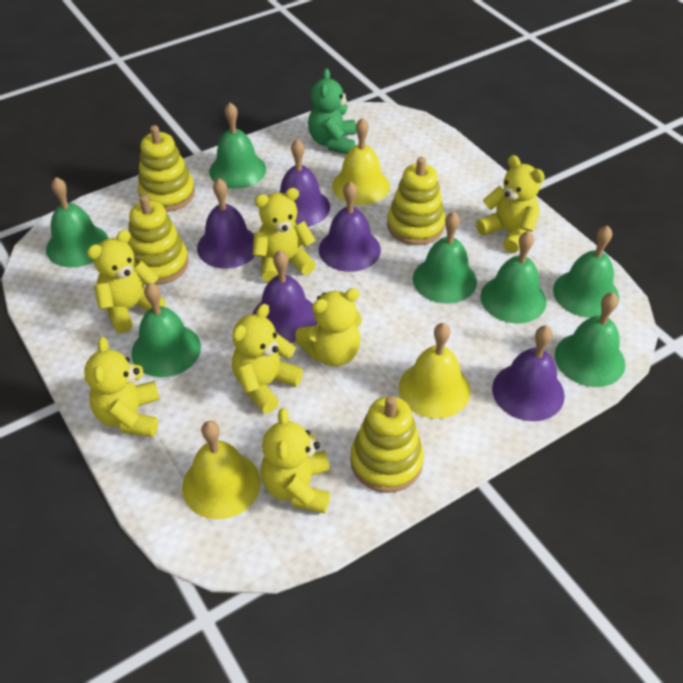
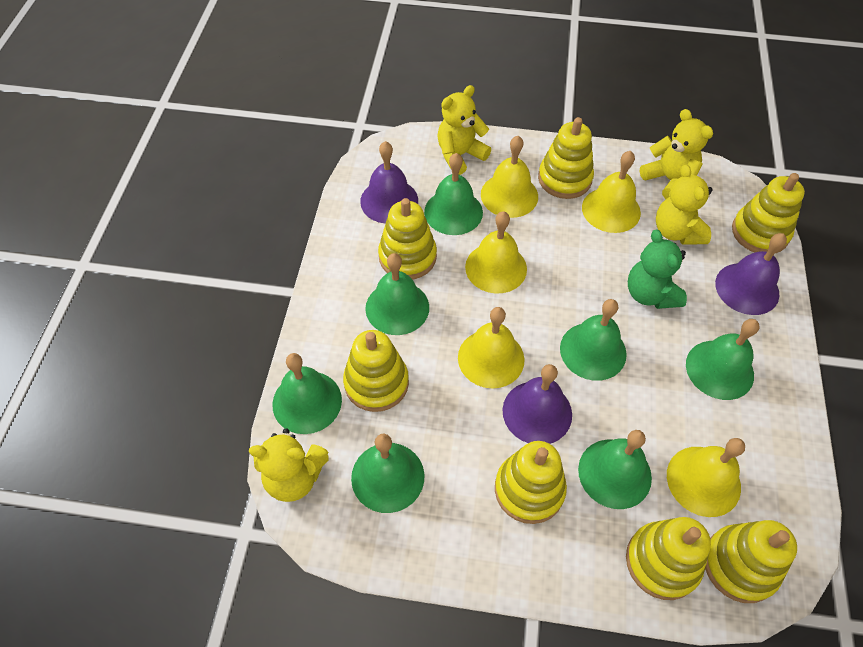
purple bell: 5 -> 3
yellow bell: 3 -> 5
yellow stacking toy: 4 -> 7
yellow teddy bear: 7 -> 4

